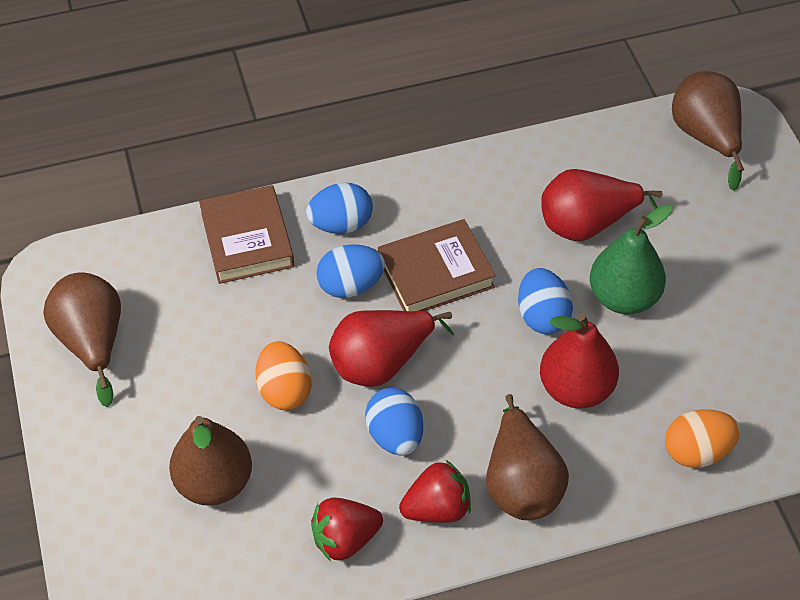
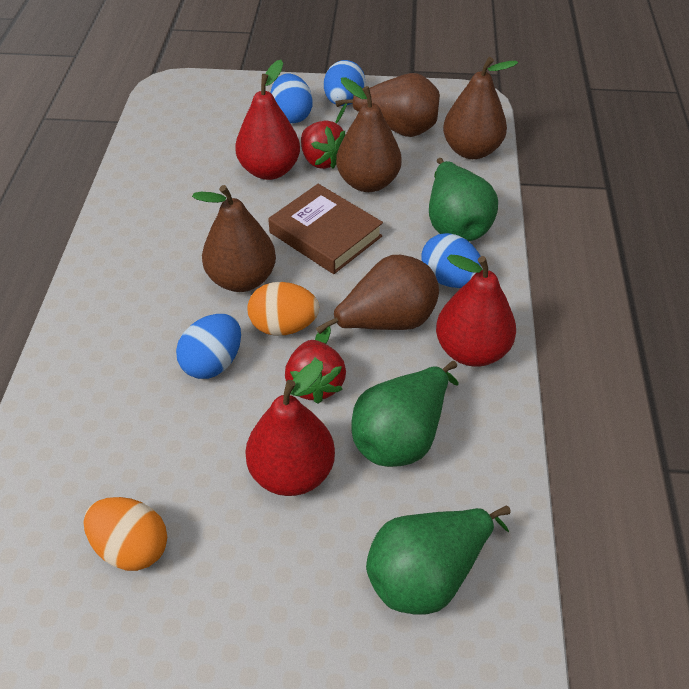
brown book: 2 -> 1
brown pear: 4 -> 5
green pear: 1 -> 3

